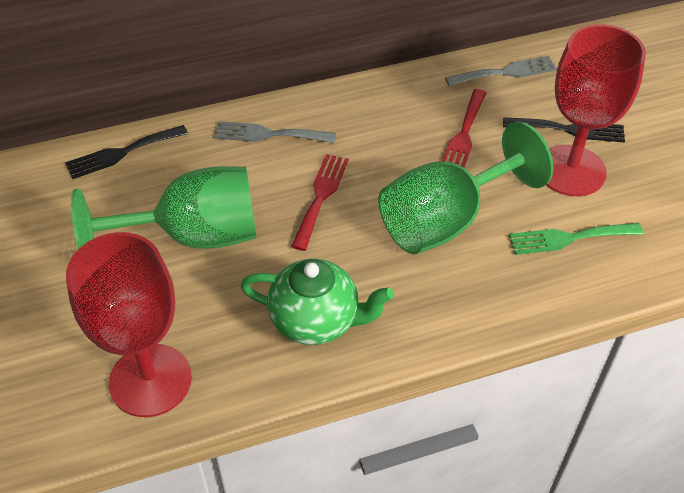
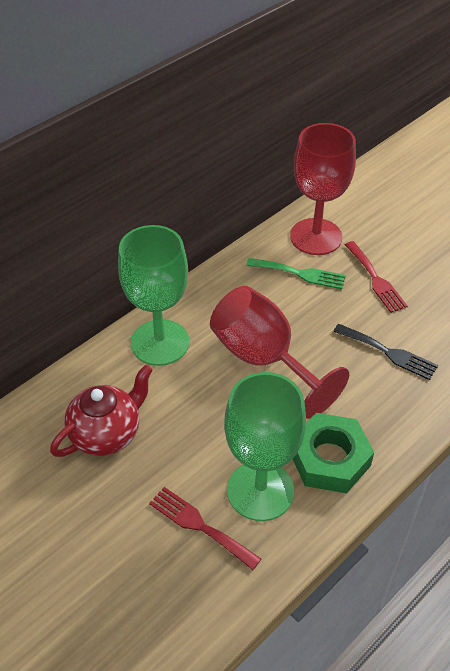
black fork: 2 -> 1
green nut: 0 -> 1
green teapot: 1 -> 0
grey fork: 2 -> 0
red teapot: 0 -> 1

